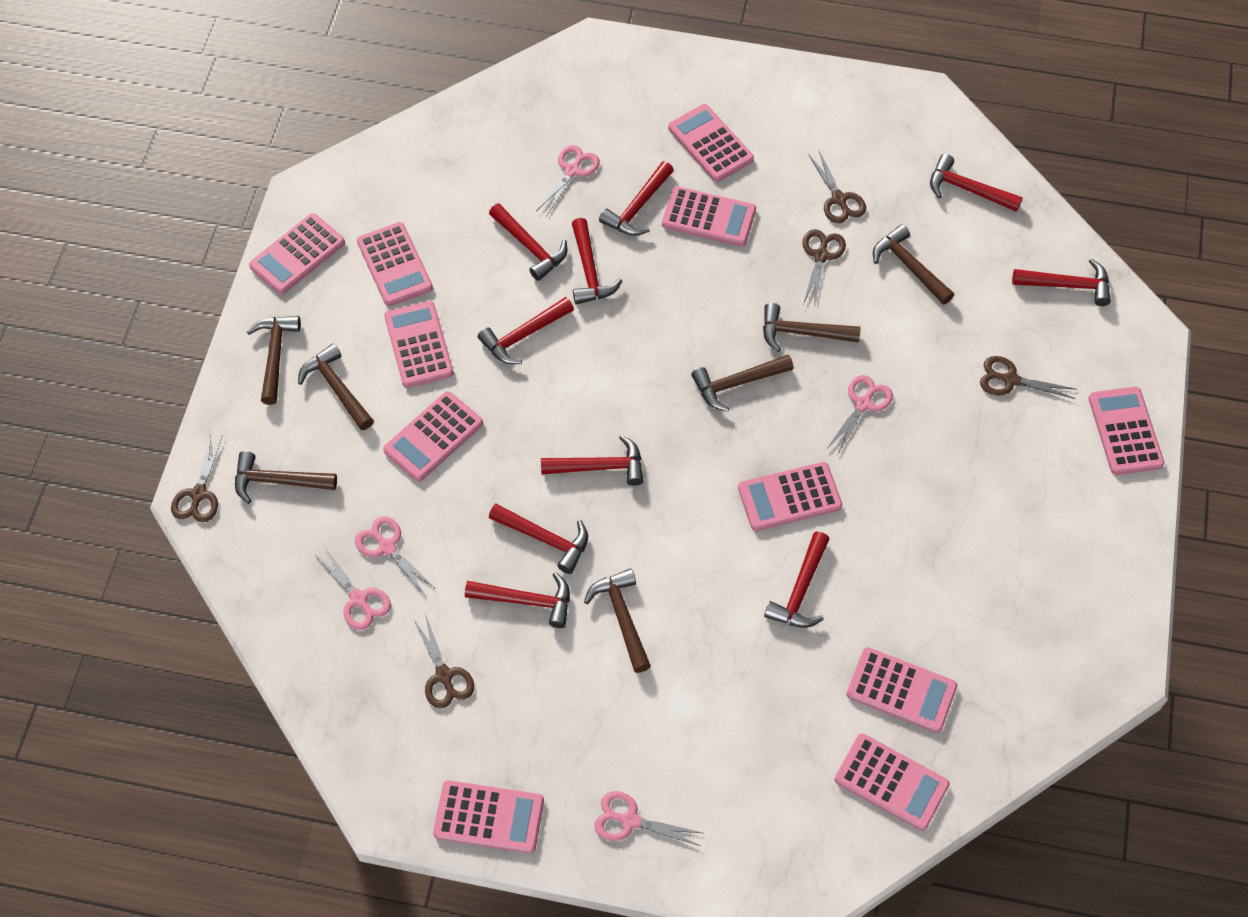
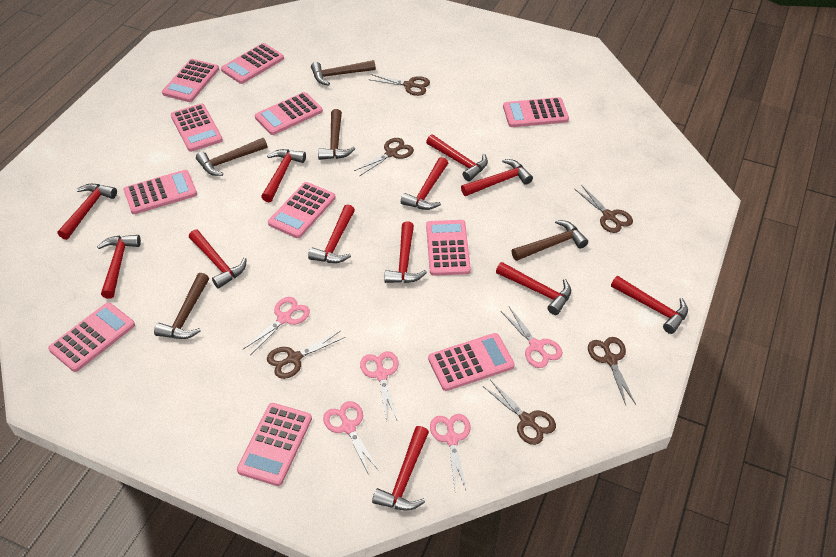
brown hammer: 7 -> 5
brown scissors: 5 -> 6
red hammer: 10 -> 12

